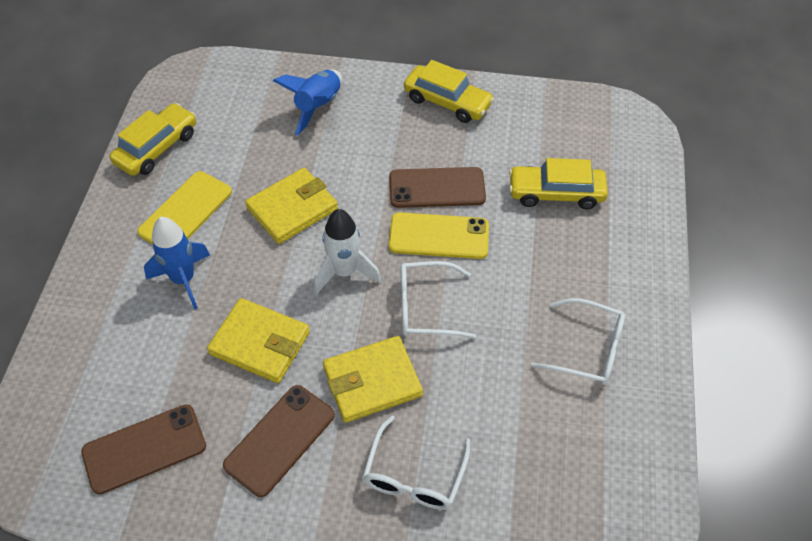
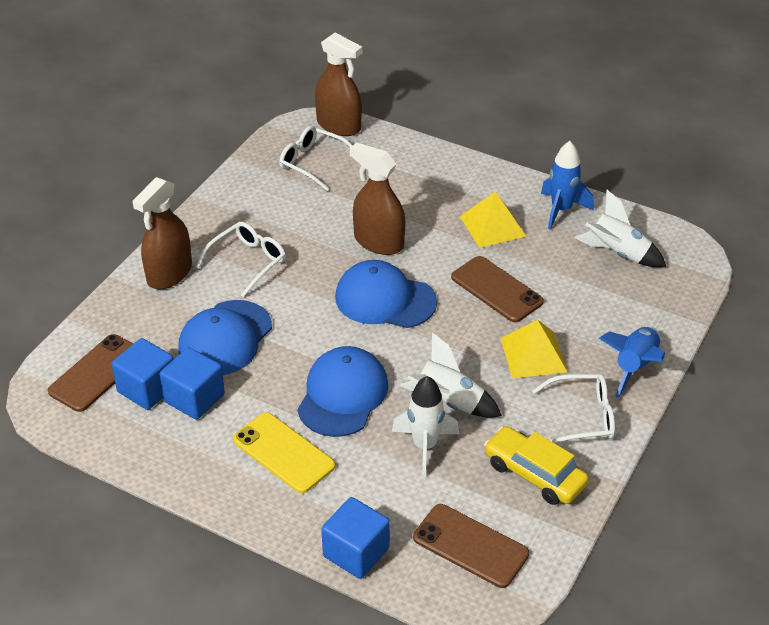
blue cap: 0 -> 3
blue cube: 0 -> 3
brown spray bottle: 0 -> 3
white rocket: 1 -> 3
yellow car: 3 -> 1
yellow phone: 2 -> 1
yellow pyramid: 0 -> 2
yellow wallet: 3 -> 0

